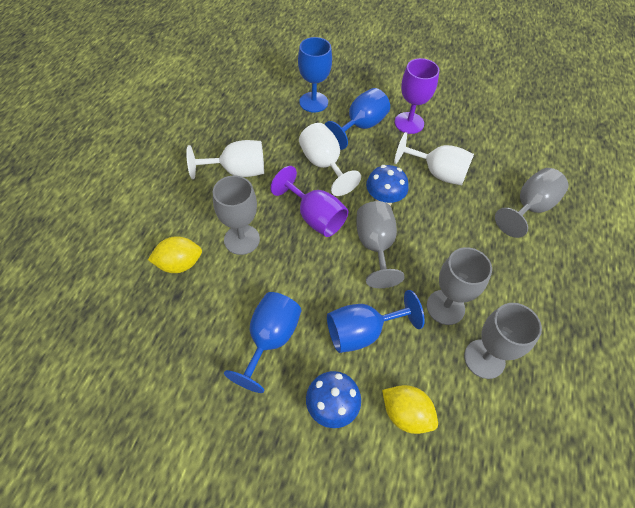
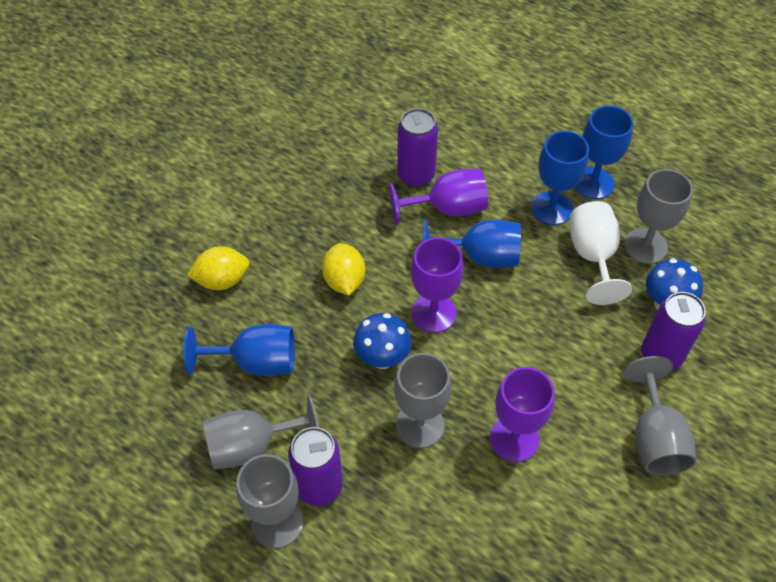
purple can: 0 -> 3
purple goblet: 2 -> 3
white goblet: 3 -> 1

